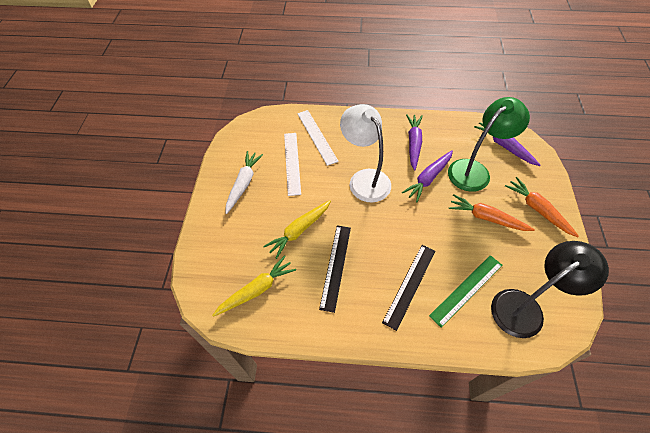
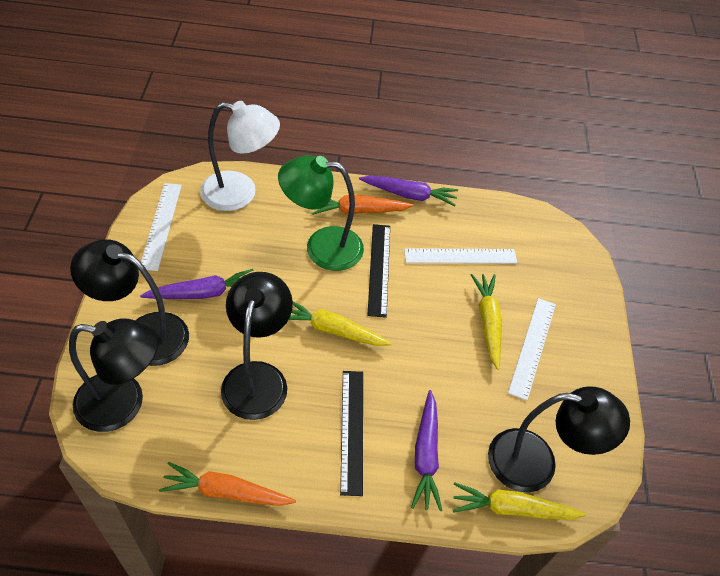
black lamp: 1 -> 4
green ruler: 1 -> 0
white carrot: 1 -> 0
white ruler: 2 -> 3
yellow carrot: 2 -> 3

